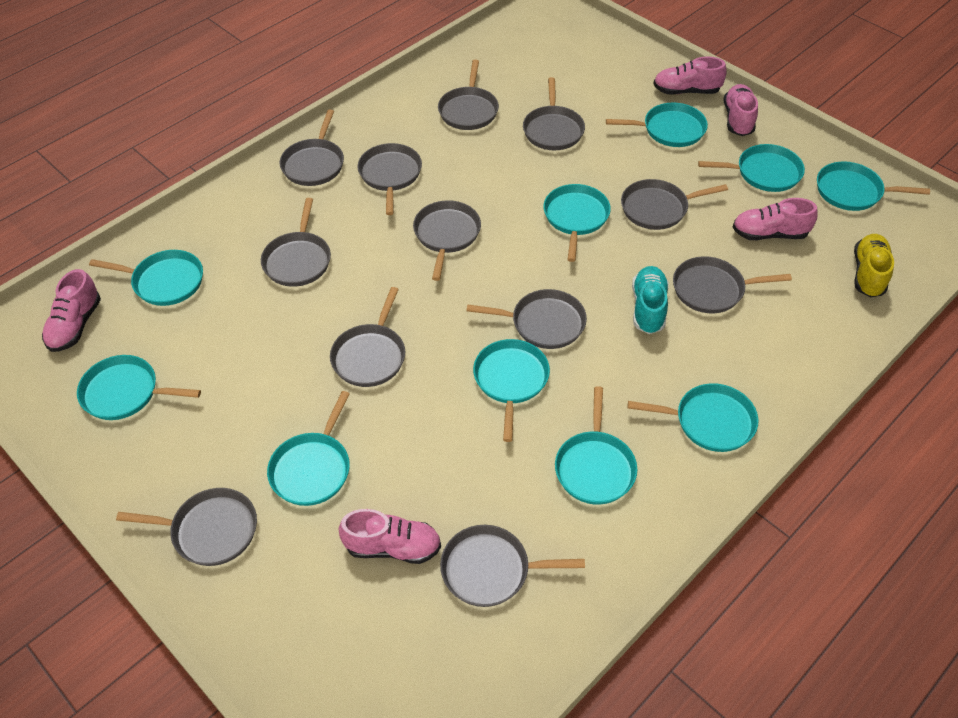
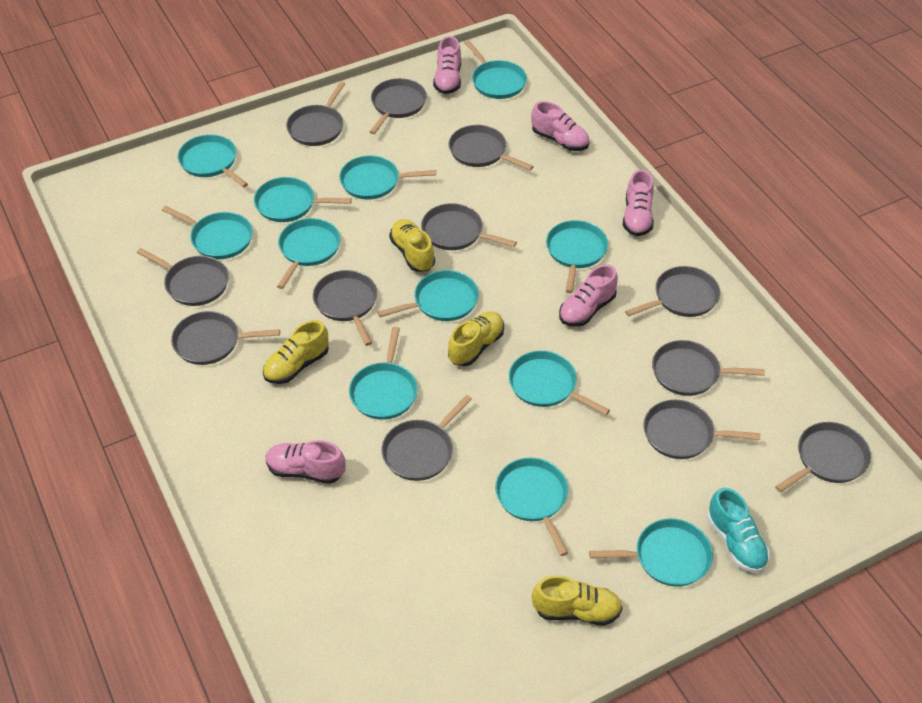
turquoise pan: 10 -> 12
yellow shoe: 1 -> 4

